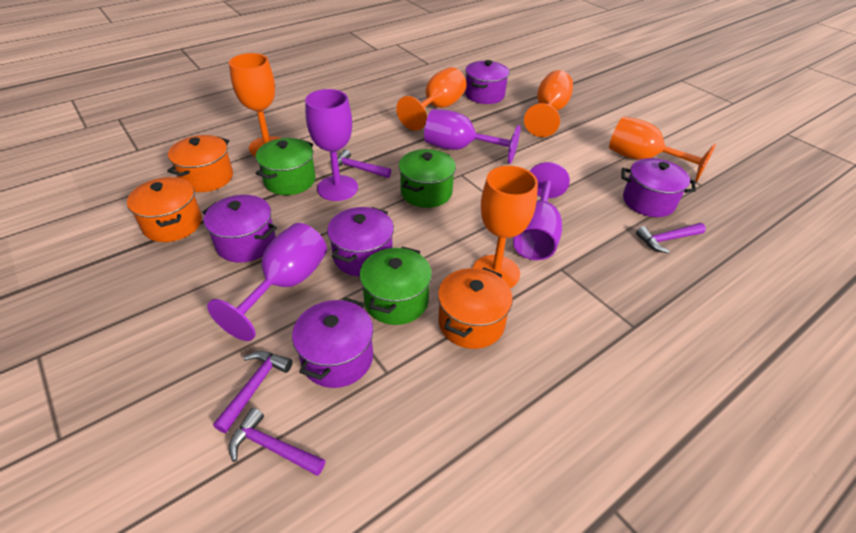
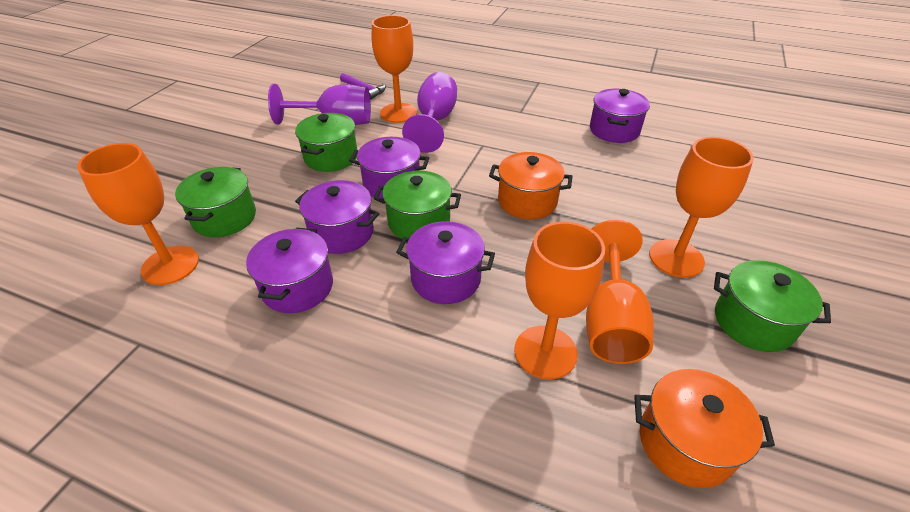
green pot: 3 -> 4
orange pot: 3 -> 2
purple goblet: 4 -> 2
purple hammer: 4 -> 1

